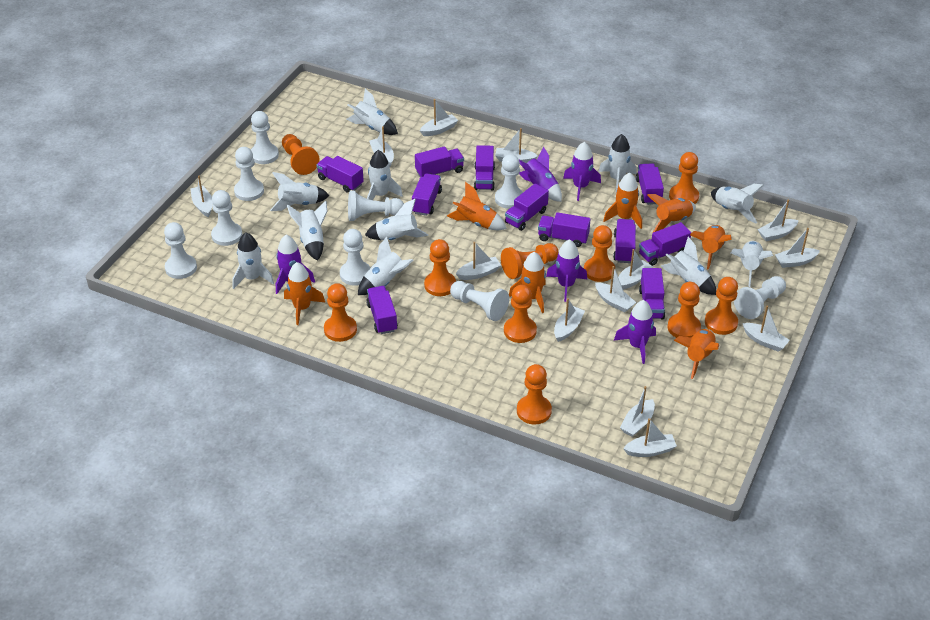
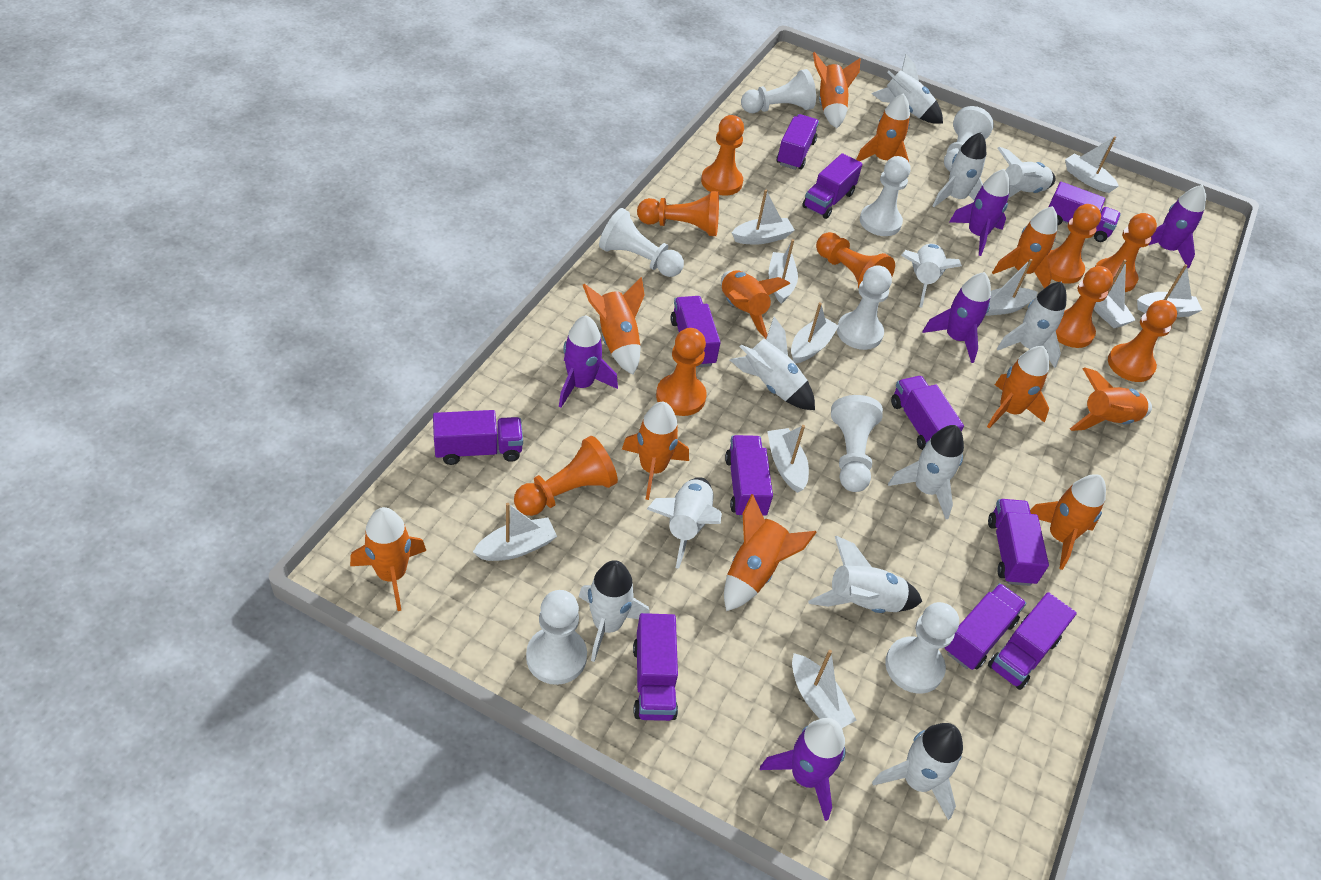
orange pawn: 10 -> 9
orange rocket: 7 -> 11
white boat: 13 -> 10
white pawn: 9 -> 8

